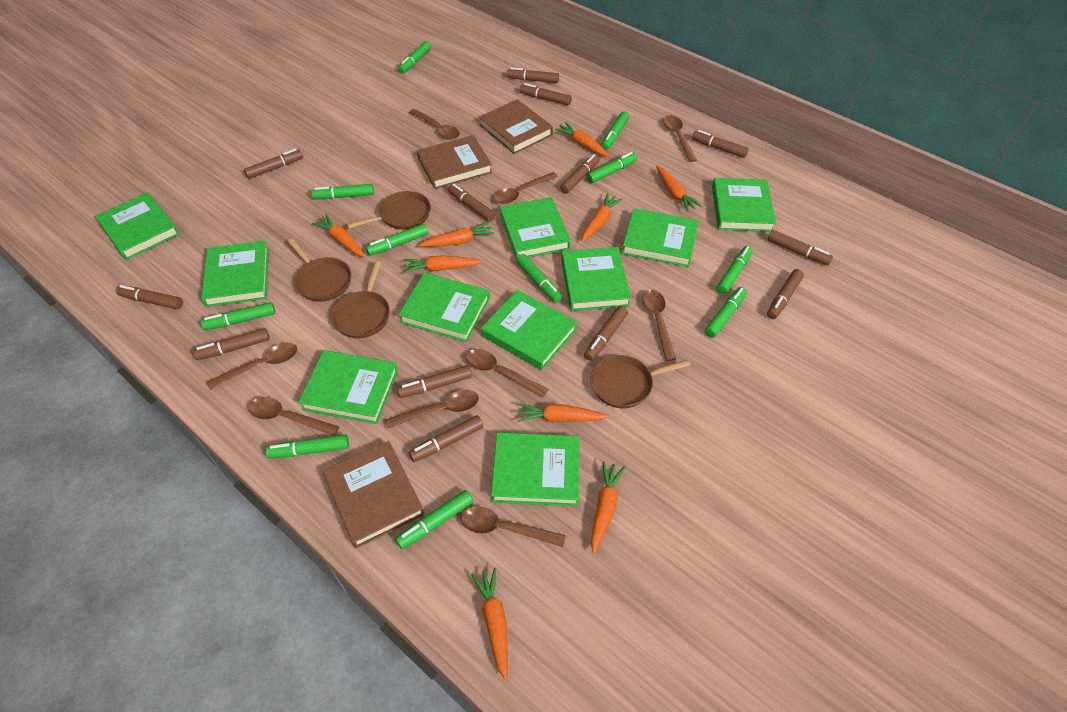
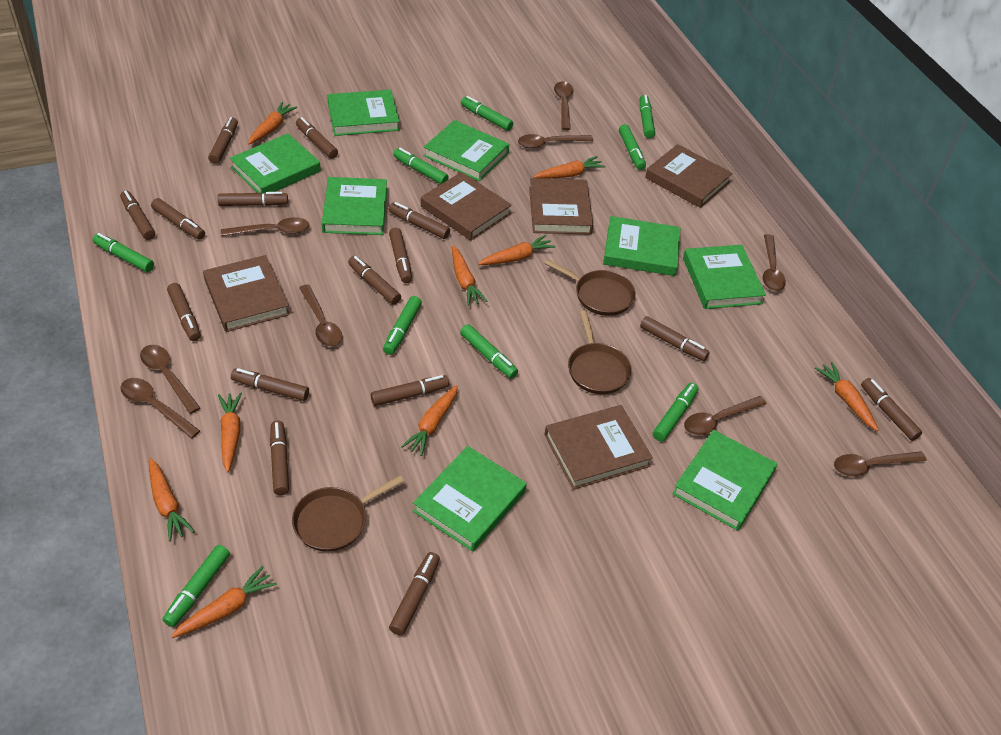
brown book: 3 -> 5
brown marker: 13 -> 15
brown pan: 4 -> 3
green book: 10 -> 8
green marker: 11 -> 9

